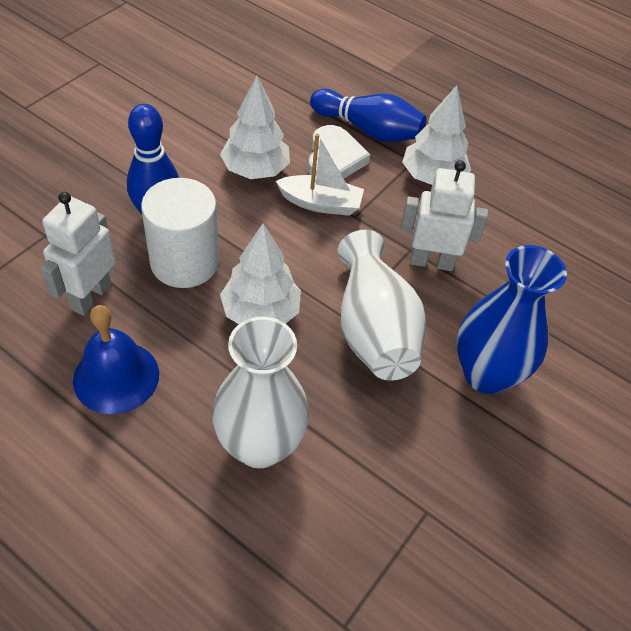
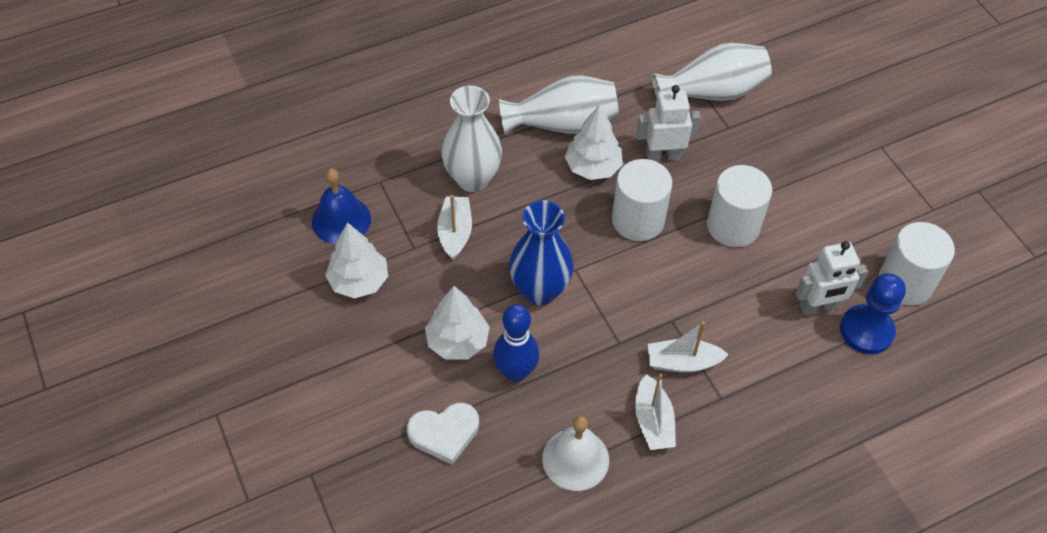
blue bowling pin: 2 -> 1
blue pawn: 0 -> 1
white bell: 0 -> 1
white boat: 1 -> 3
white cylinder: 1 -> 3
white vase: 2 -> 3

